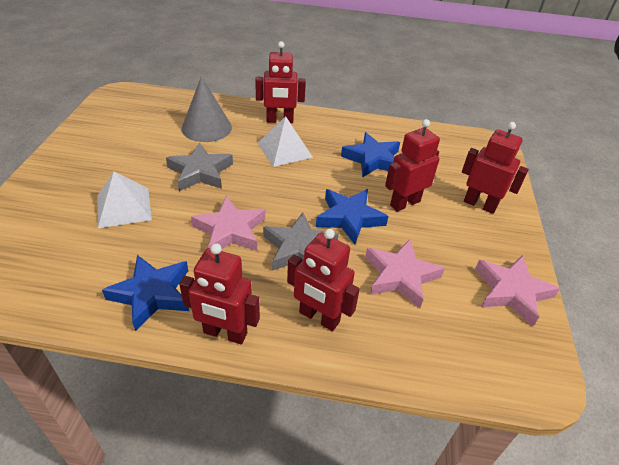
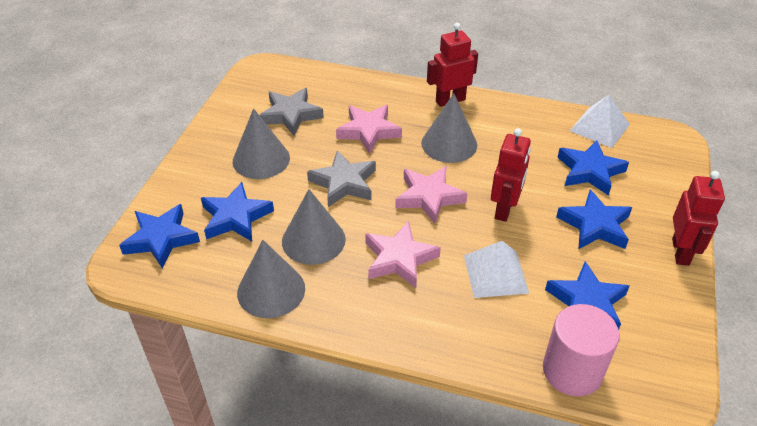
blue star: 3 -> 5
grey cone: 1 -> 4
pink cylinder: 0 -> 1
red robot: 5 -> 3

